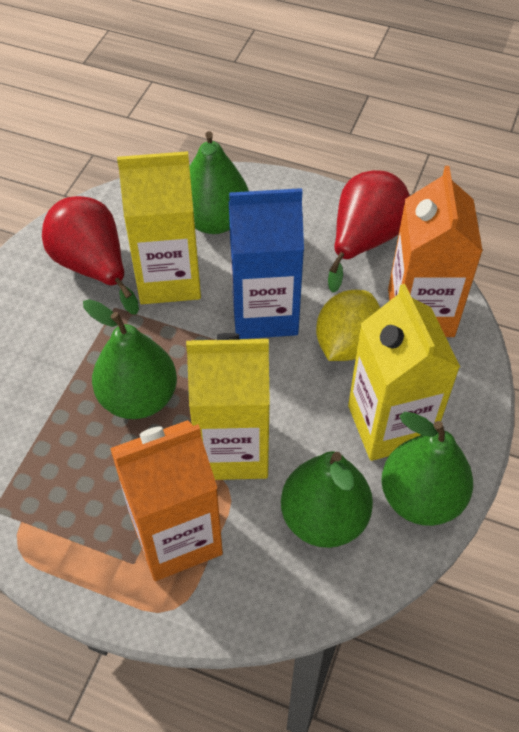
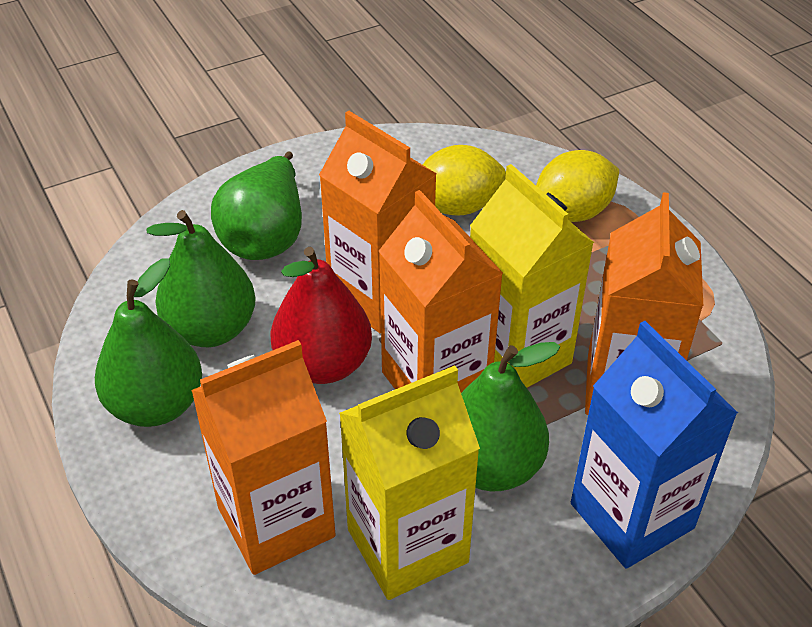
orange carton: 2 -> 4
red pear: 2 -> 1
yellow carton: 3 -> 2
yellow lemon: 1 -> 2

